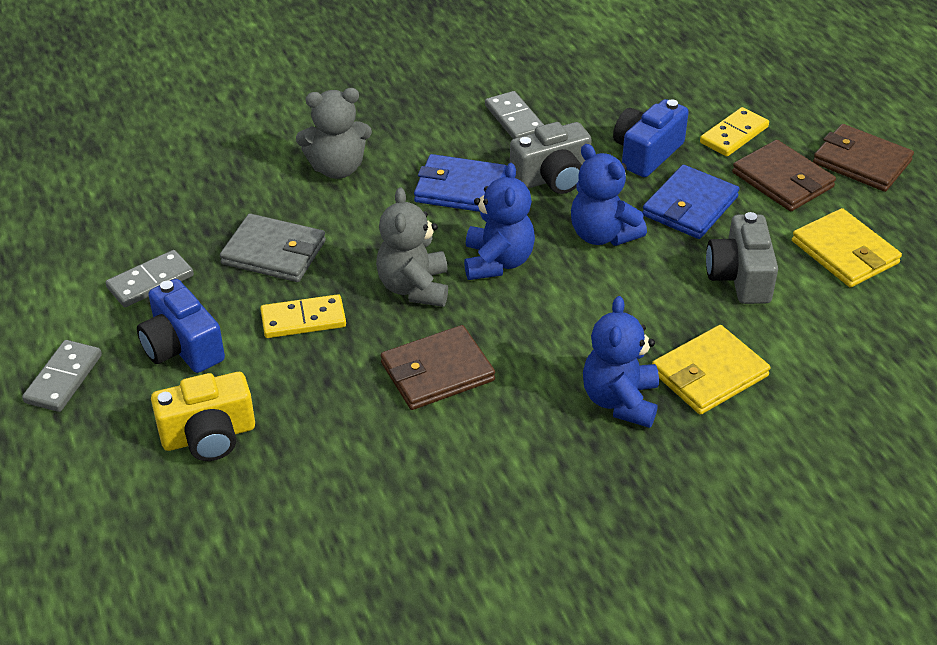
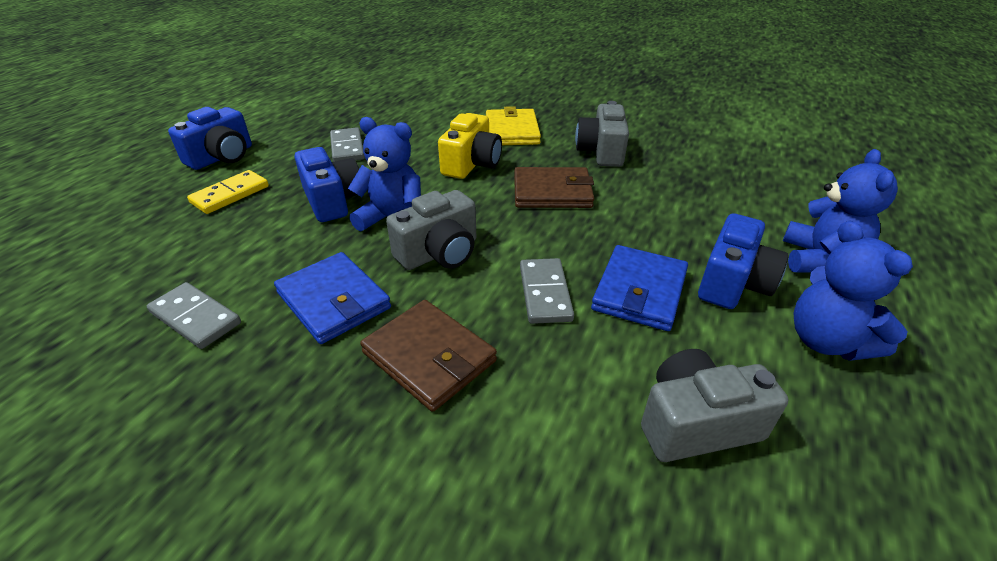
blue camera: 2 -> 3
brown wallet: 3 -> 2
grey camera: 2 -> 3
grey teddy bear: 2 -> 0
grey wallet: 1 -> 0
yellow domino: 2 -> 1
yellow wallet: 2 -> 1

